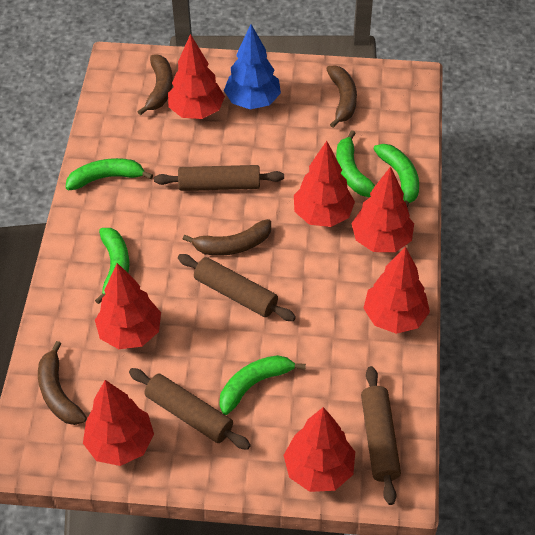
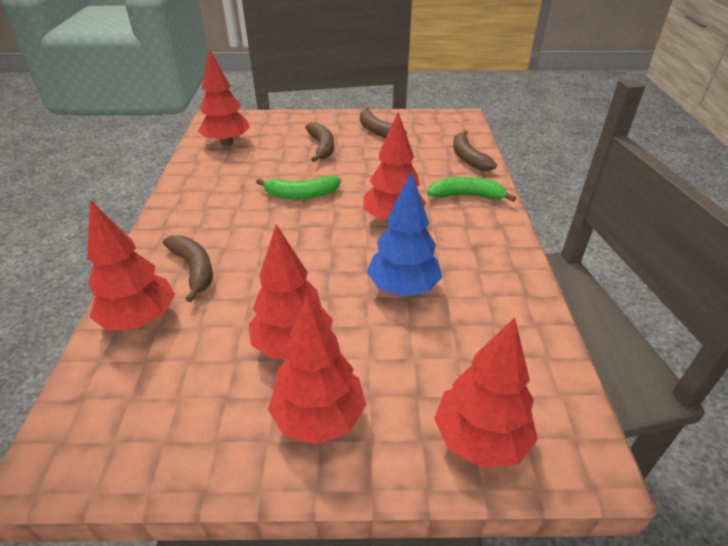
brown rolling pin: 4 -> 0
green banana: 5 -> 2
red tree: 7 -> 6

